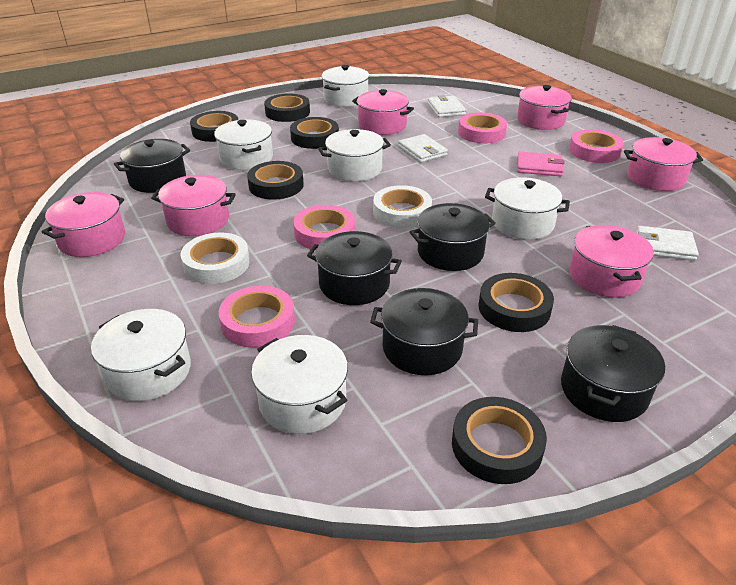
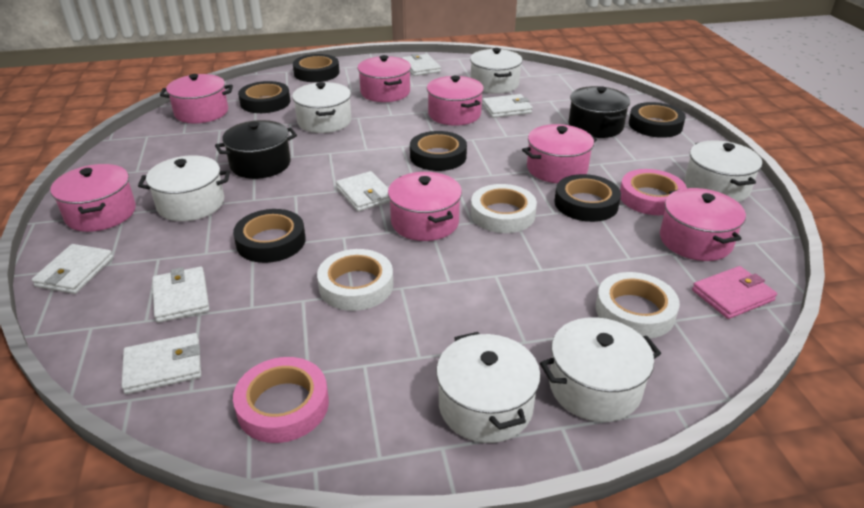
black pot: 5 -> 2
pink pot: 6 -> 7
pink tape: 4 -> 2
white tape: 2 -> 3
white wallet: 3 -> 6

